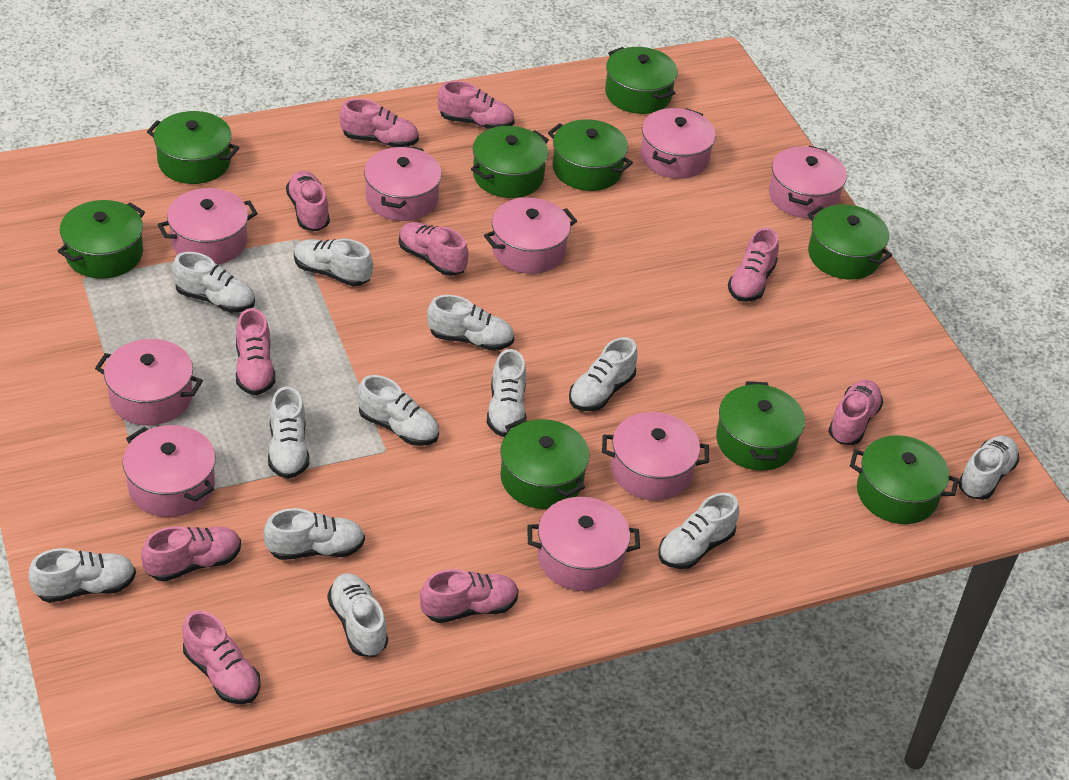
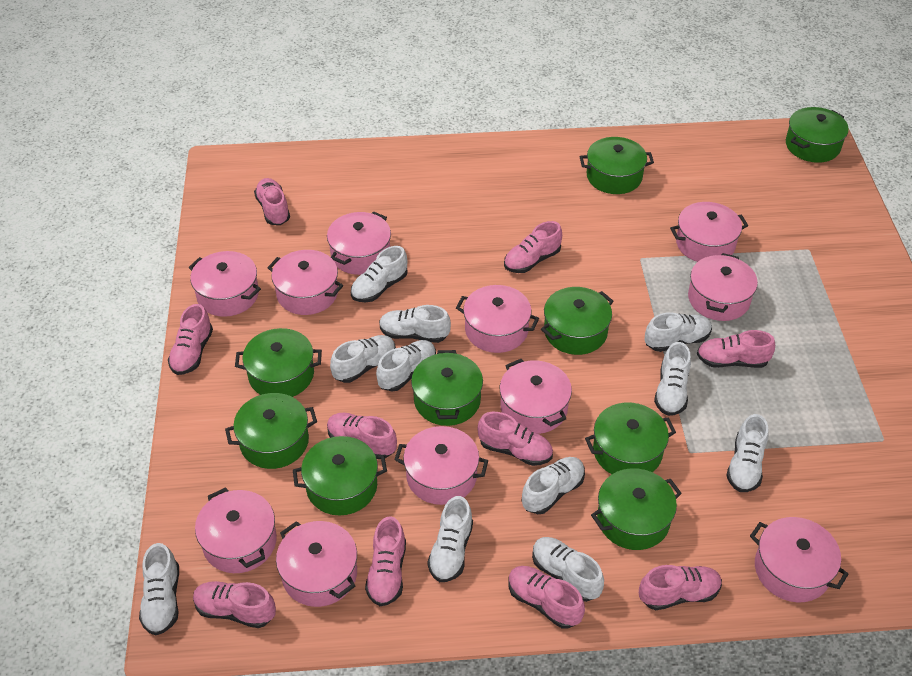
pink pot: 9 -> 11
white shoe: 12 -> 11

